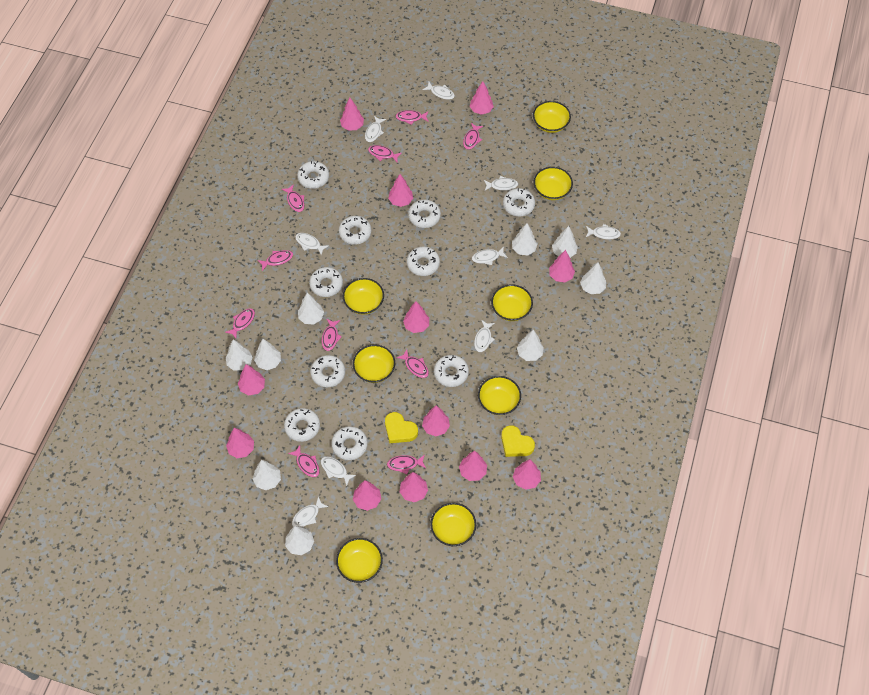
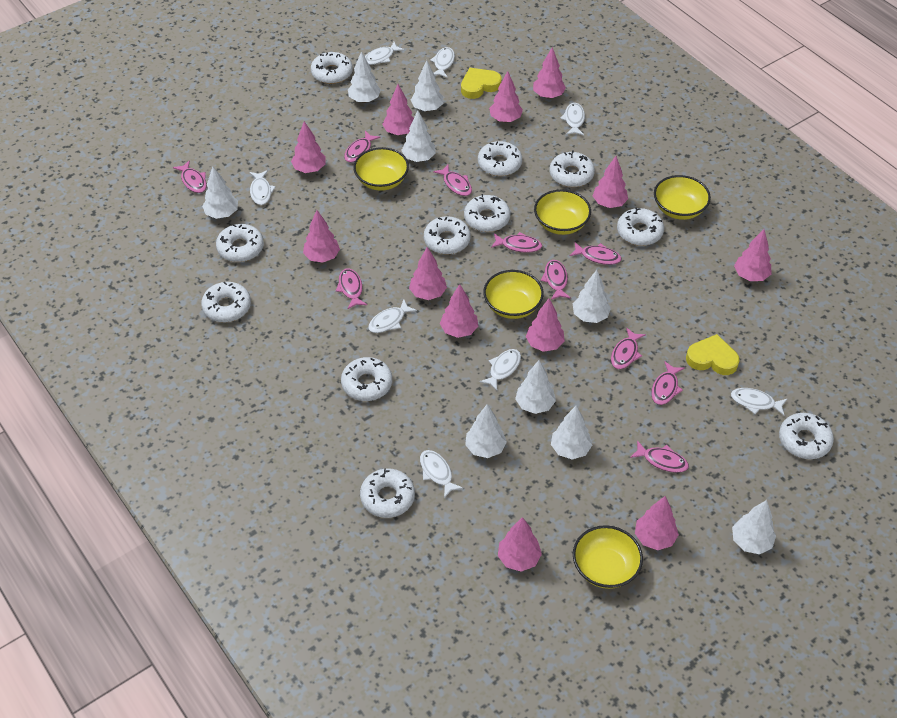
white donut: 10 -> 11
white fish: 9 -> 8
yellow bowl: 8 -> 5

